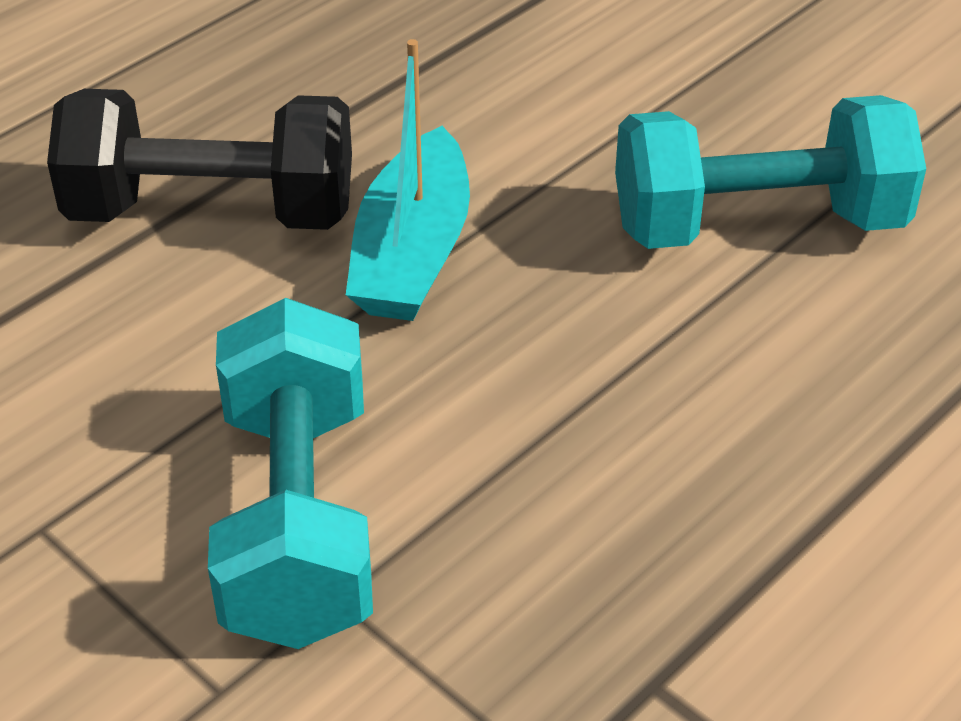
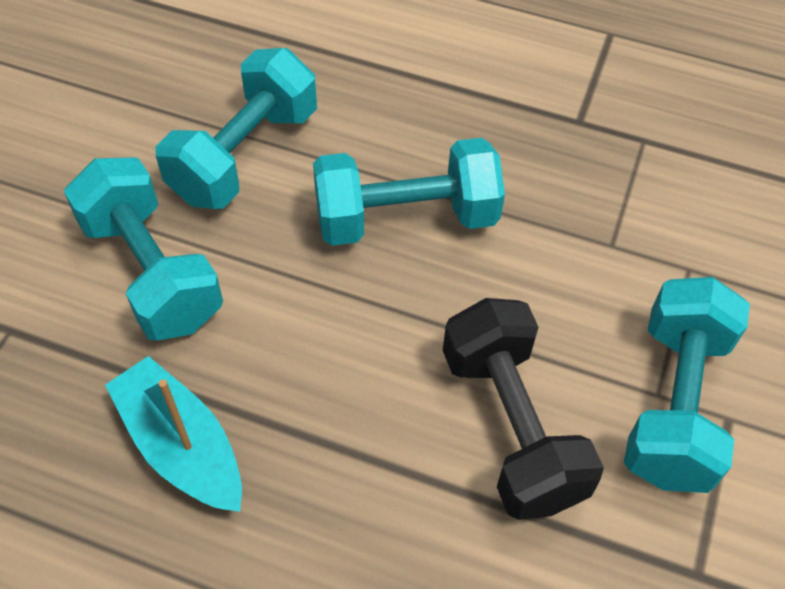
turquoise dumbbell: 2 -> 4

